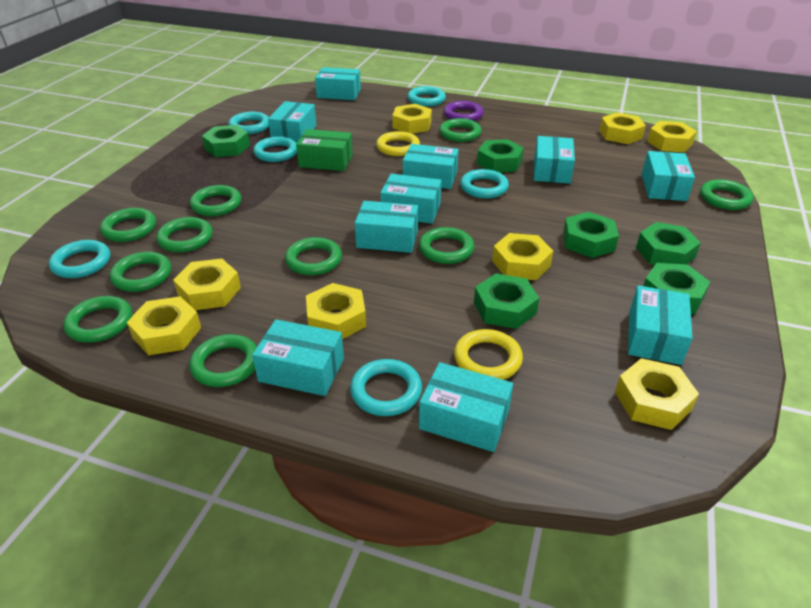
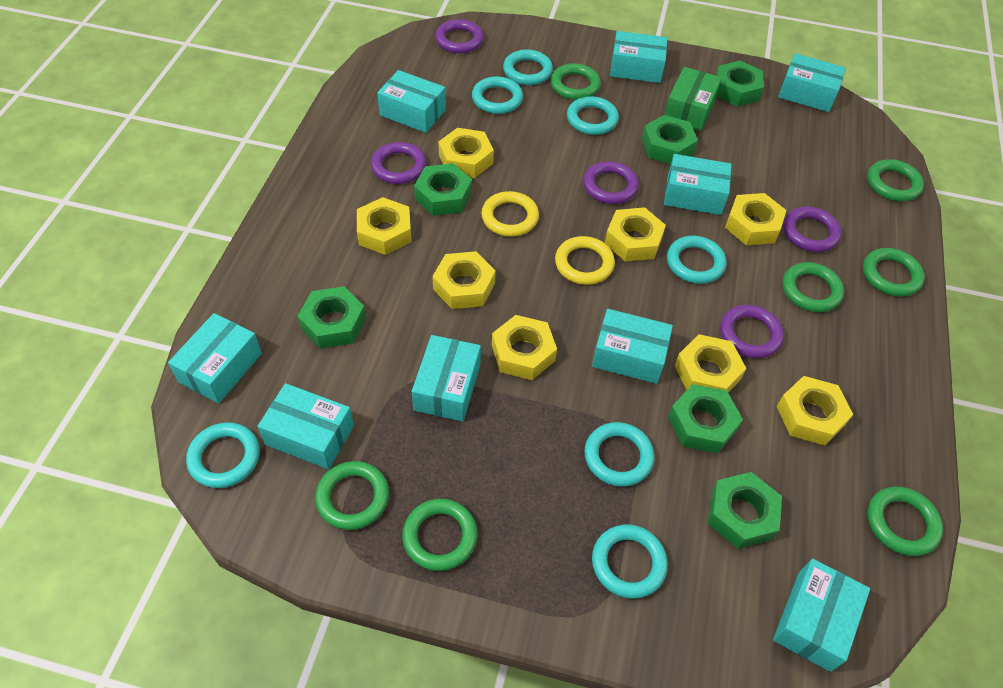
green ring: 10 -> 7
purple ring: 1 -> 5
turquoise box: 10 -> 9
turquoise ring: 6 -> 7

